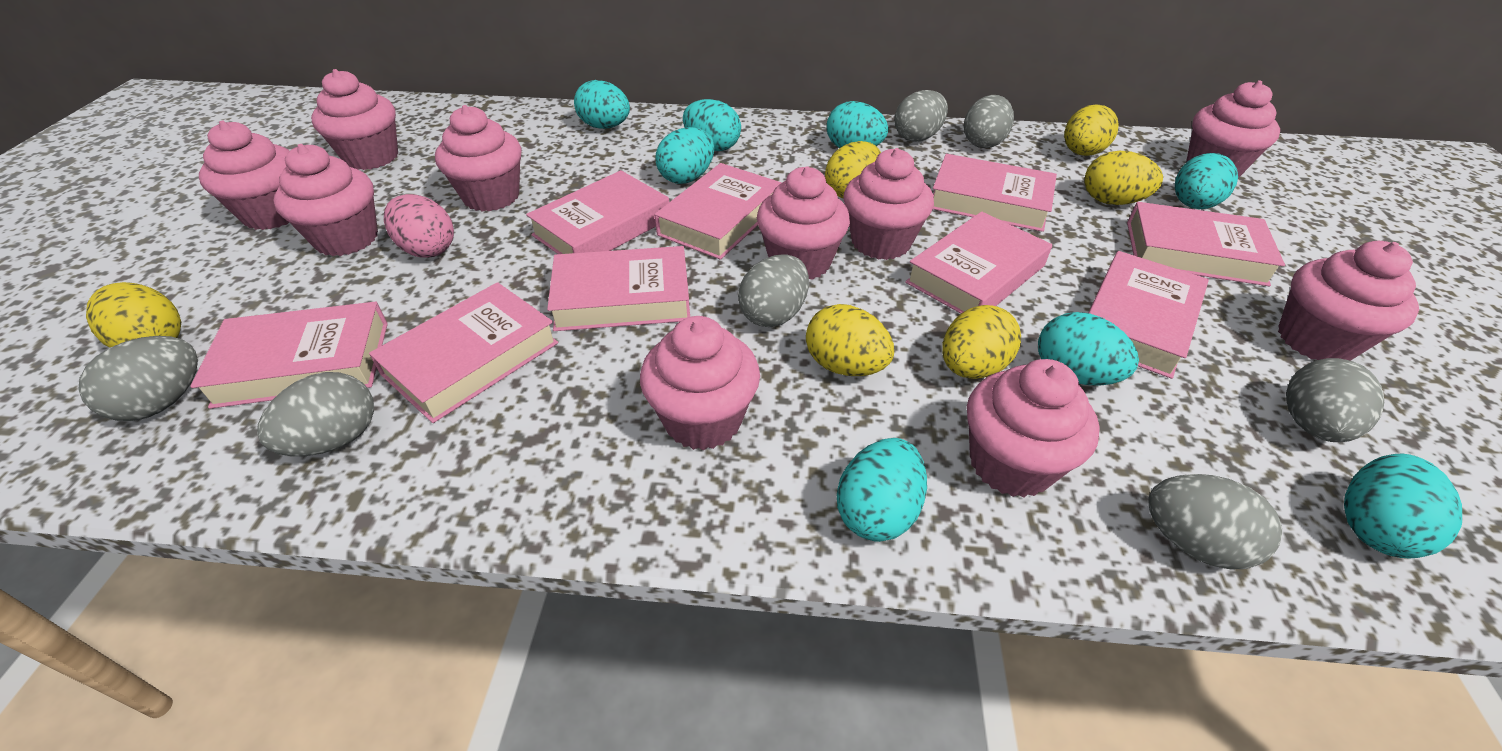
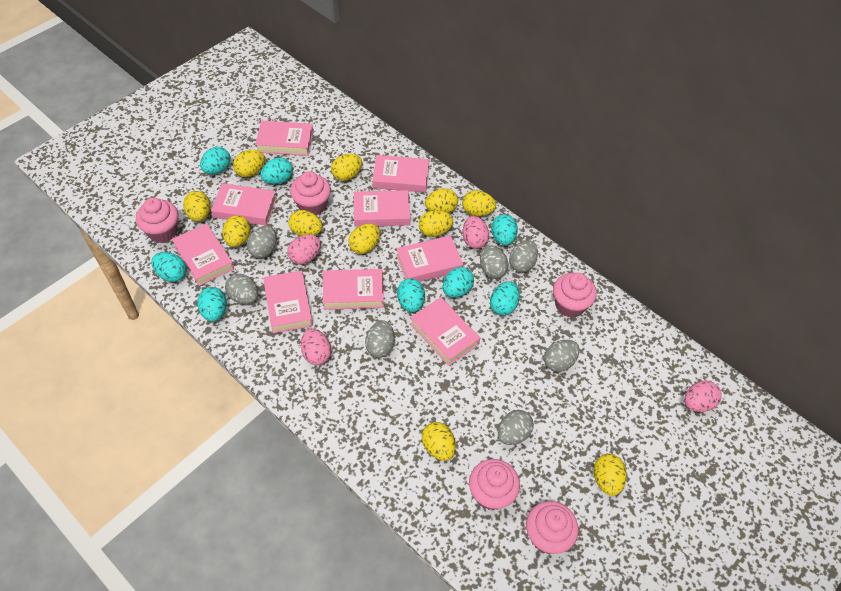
pink cupcake: 10 -> 5
pink egg: 1 -> 4
yellow egg: 6 -> 11

